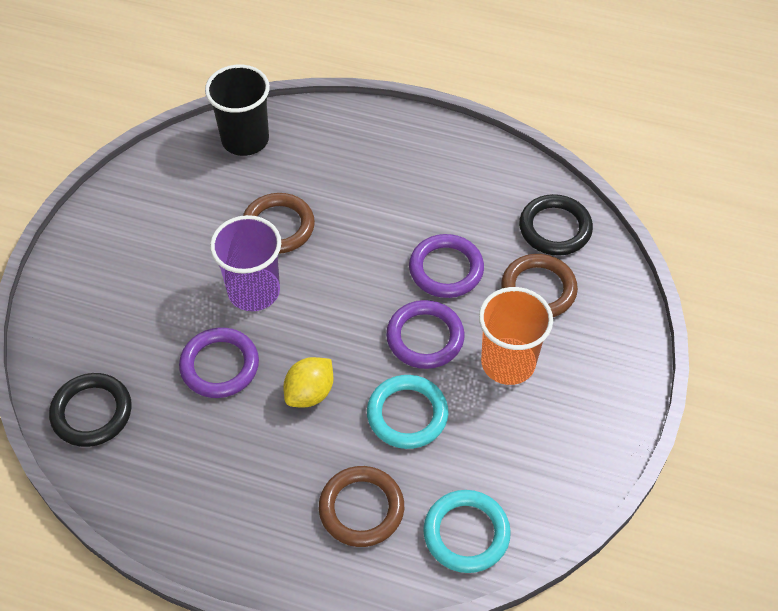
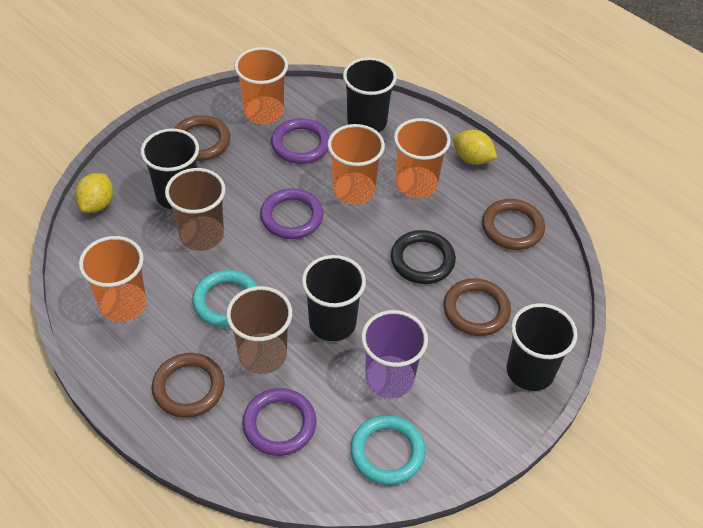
black cup: 1 -> 4
black ring: 2 -> 1
brown cup: 0 -> 2
brown ring: 3 -> 4
orange cup: 1 -> 4
yellow lemon: 1 -> 2

